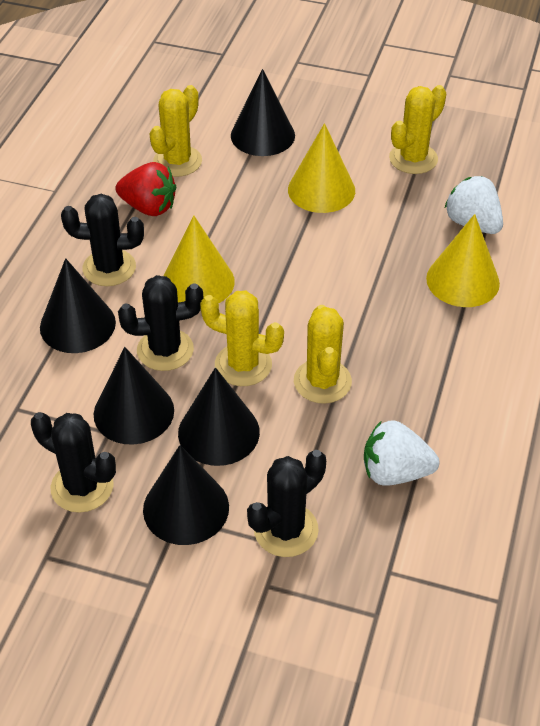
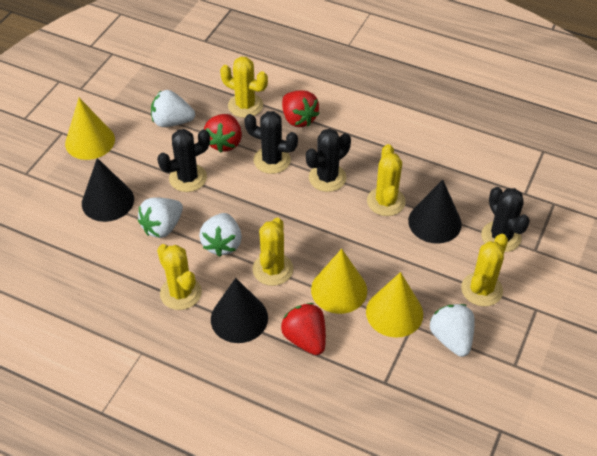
black cone: 5 -> 3
red strawberry: 1 -> 3
white strawberry: 2 -> 4
yellow cactus: 4 -> 5

